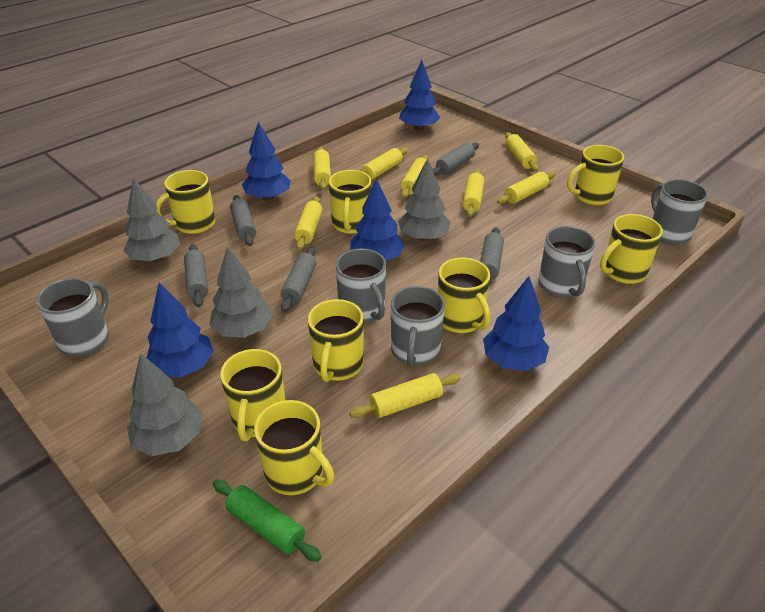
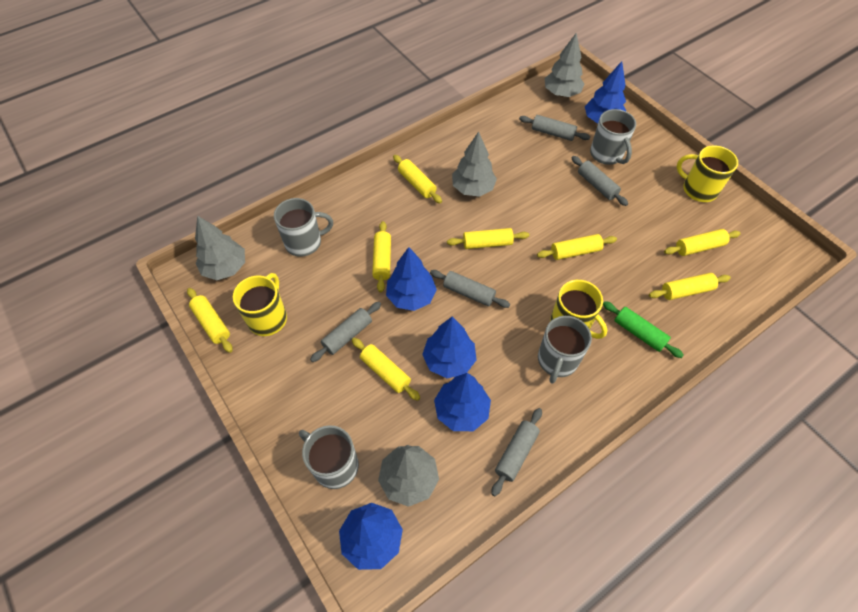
grey mug: 5 -> 4
yellow mug: 8 -> 3

